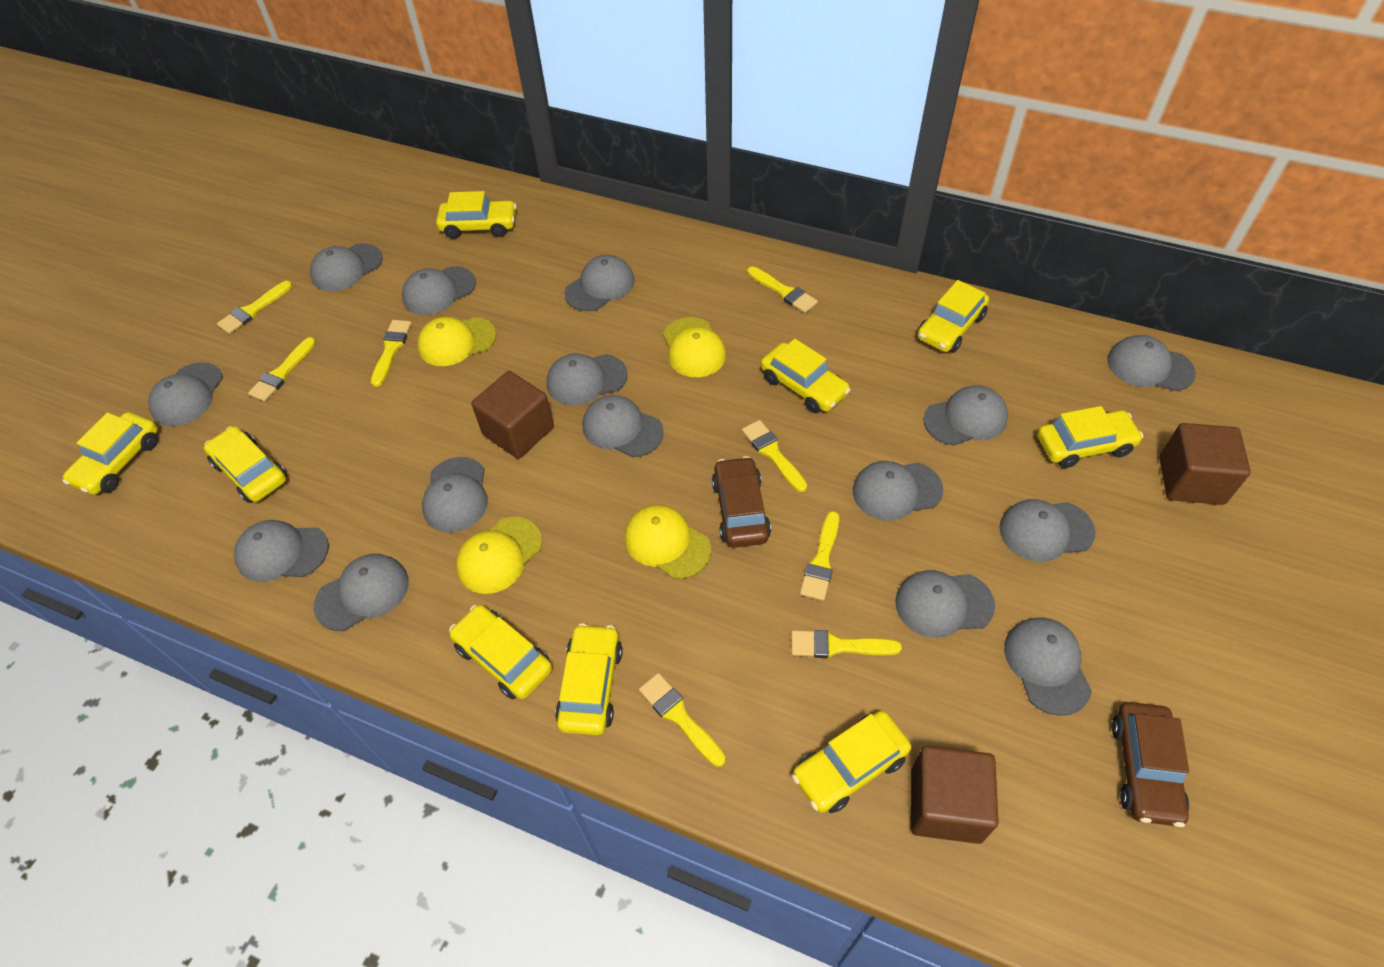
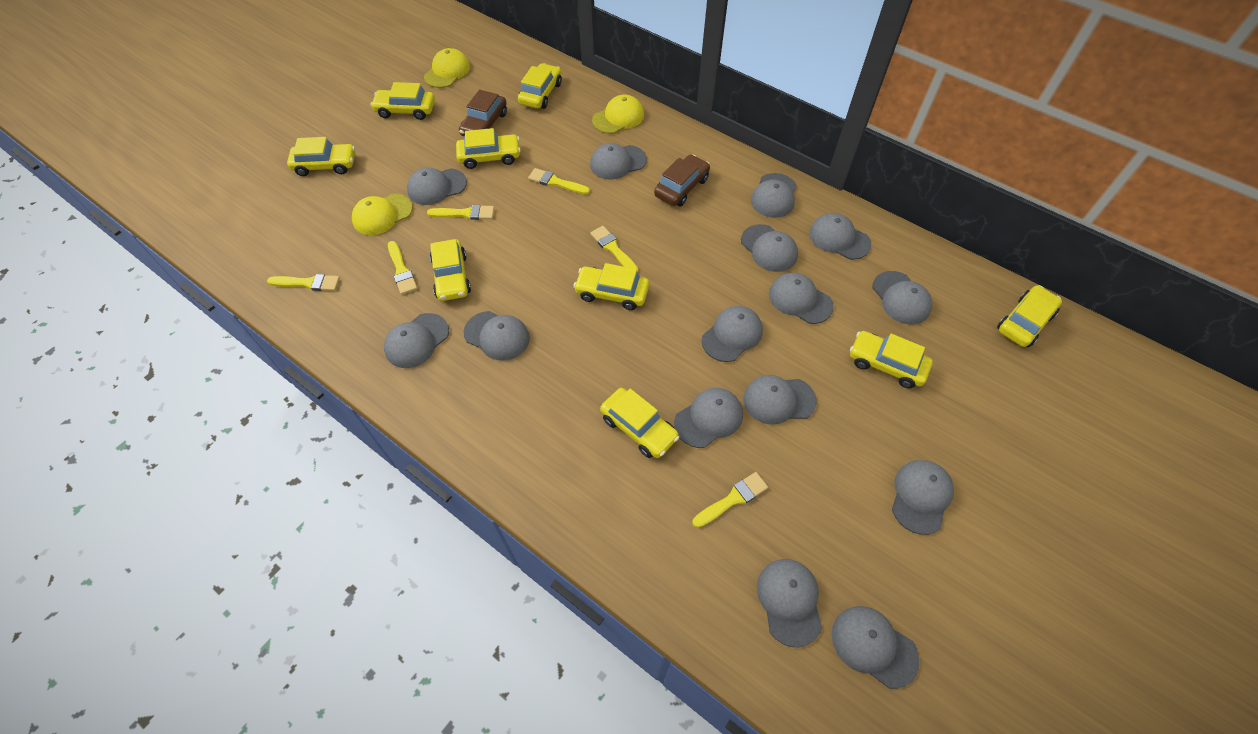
brown cube: 3 -> 0
yellow brush: 8 -> 6
yellow cap: 4 -> 3

